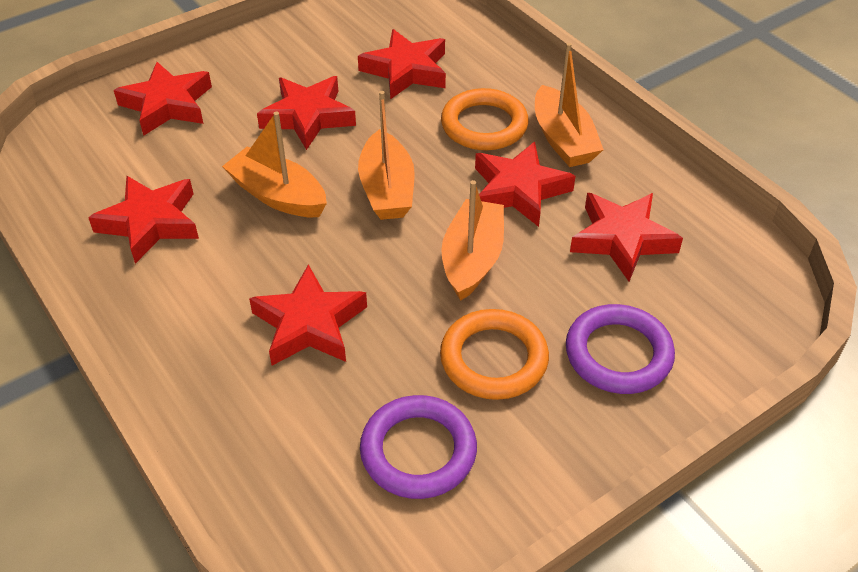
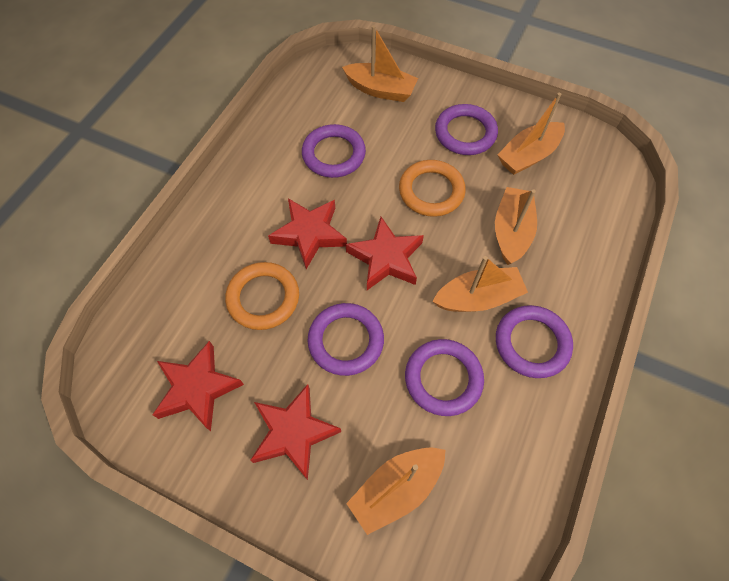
orange boat: 4 -> 5
purple ring: 2 -> 5
red star: 7 -> 4

